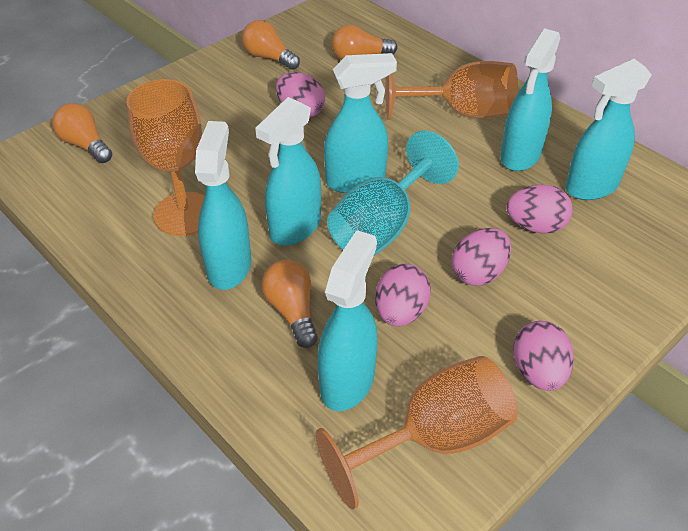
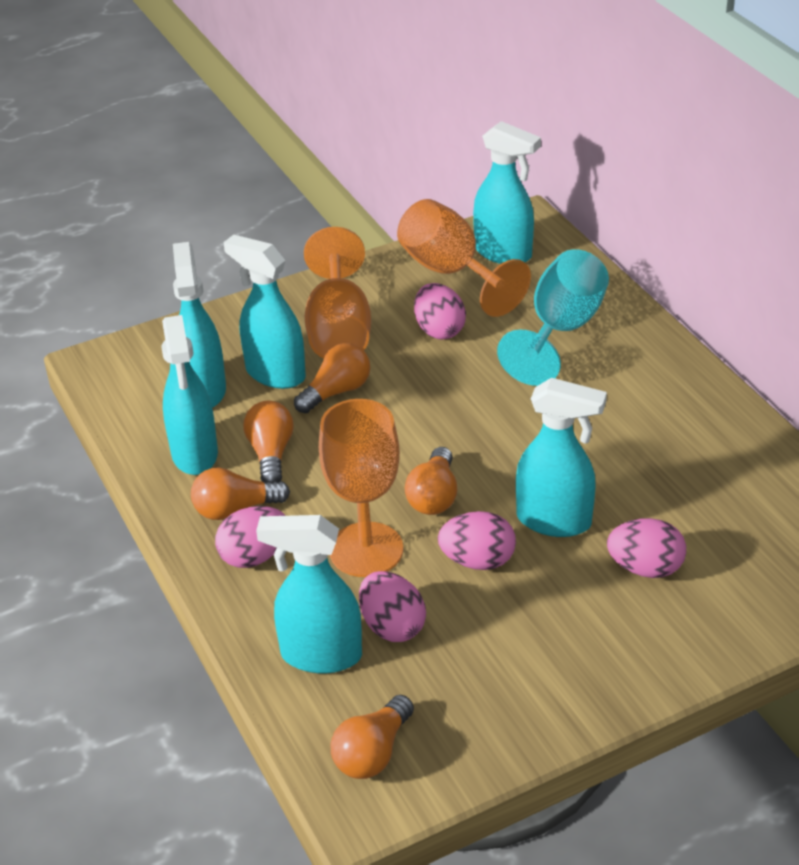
orange light bulb: 4 -> 5

